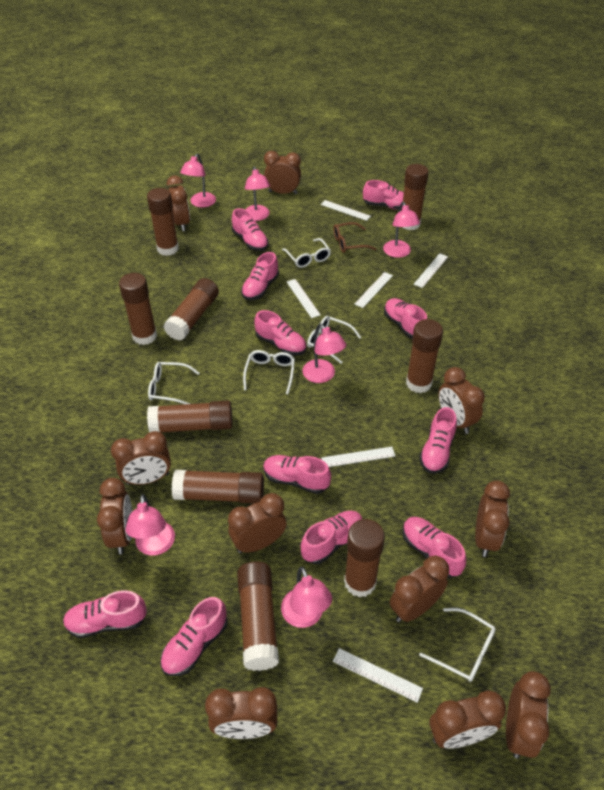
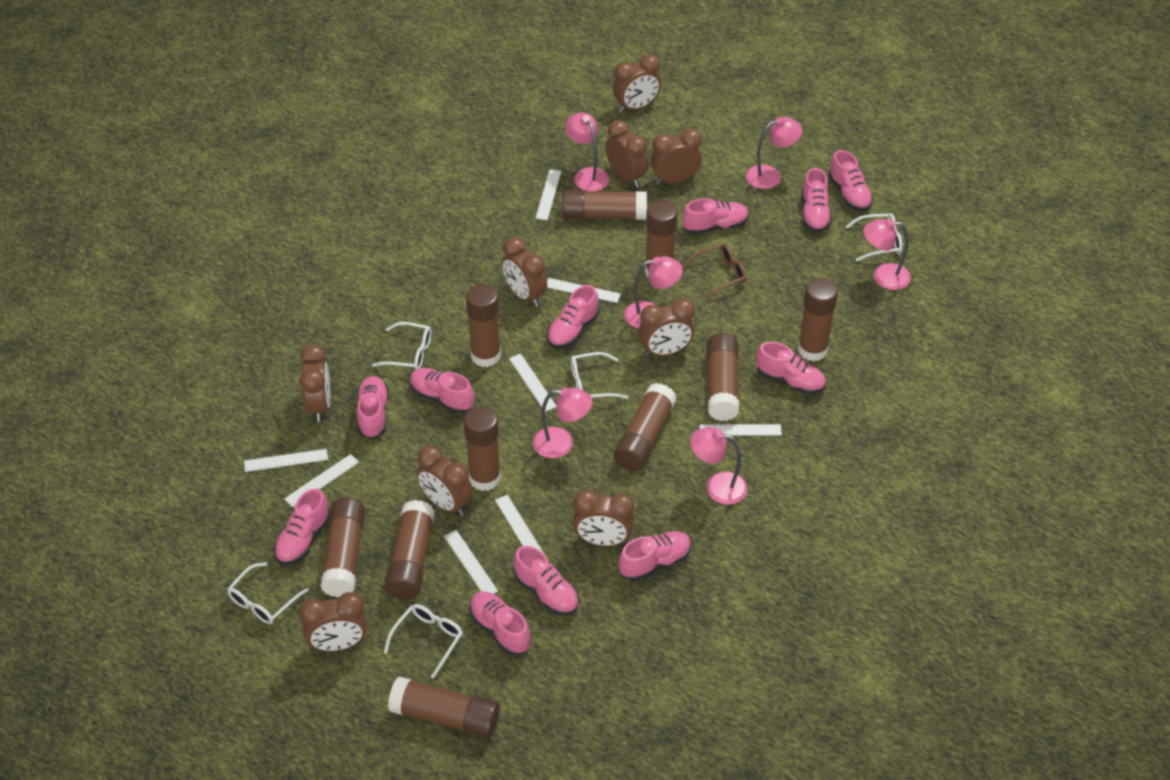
brown clock: 11 -> 9
brown glue stick: 9 -> 10
white ruler: 6 -> 8

